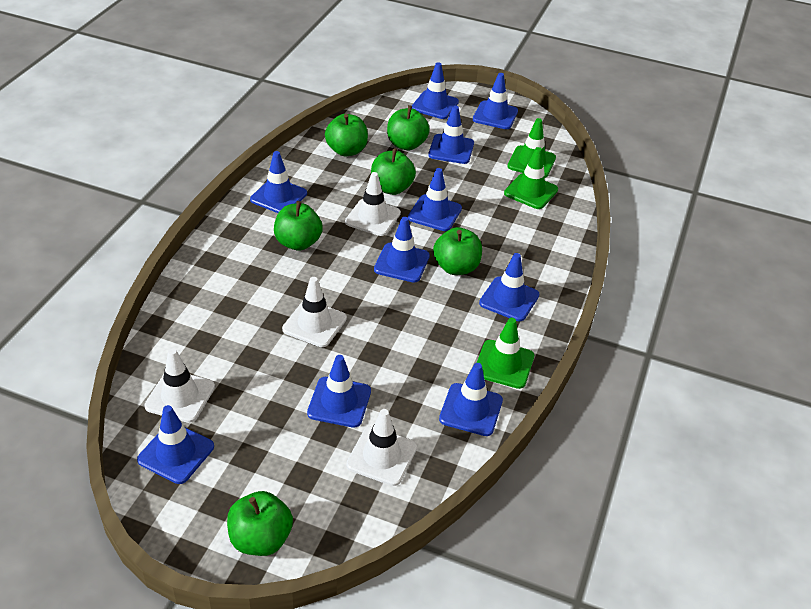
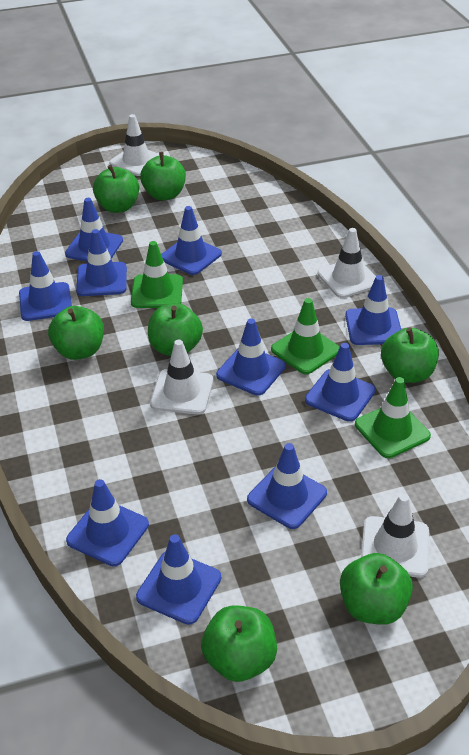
green apple: 6 -> 7

